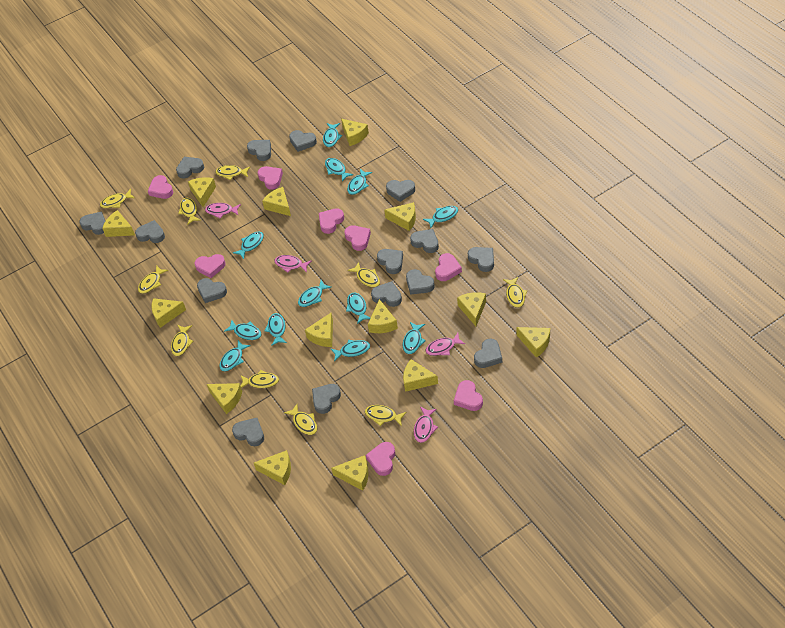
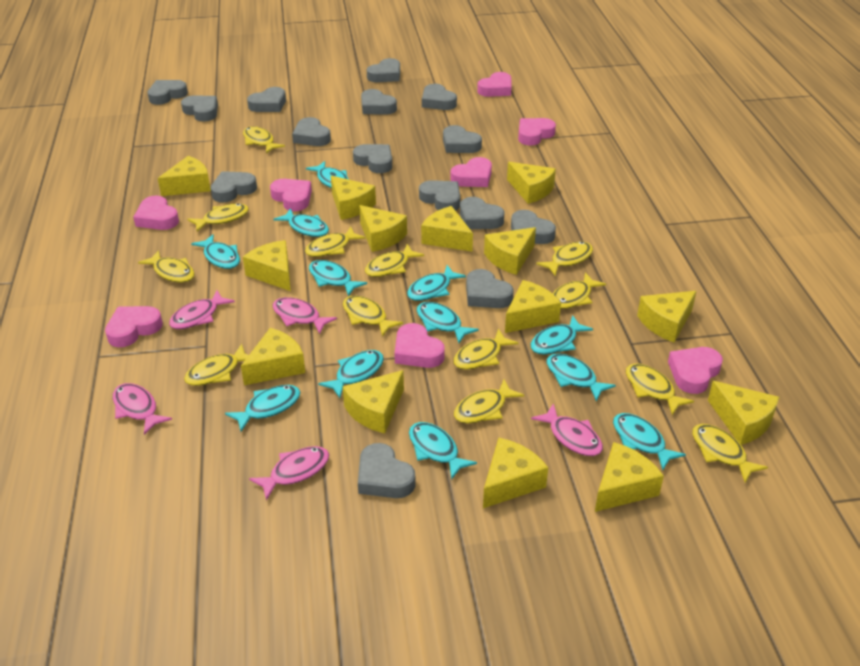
pink fish: 4 -> 5
yellow fish: 10 -> 13

